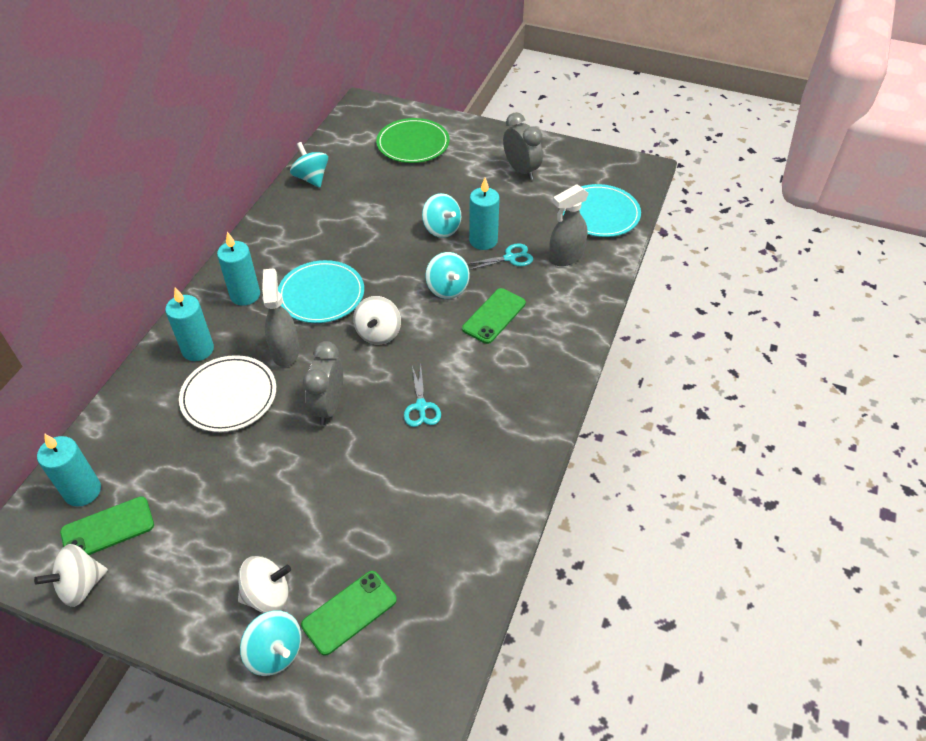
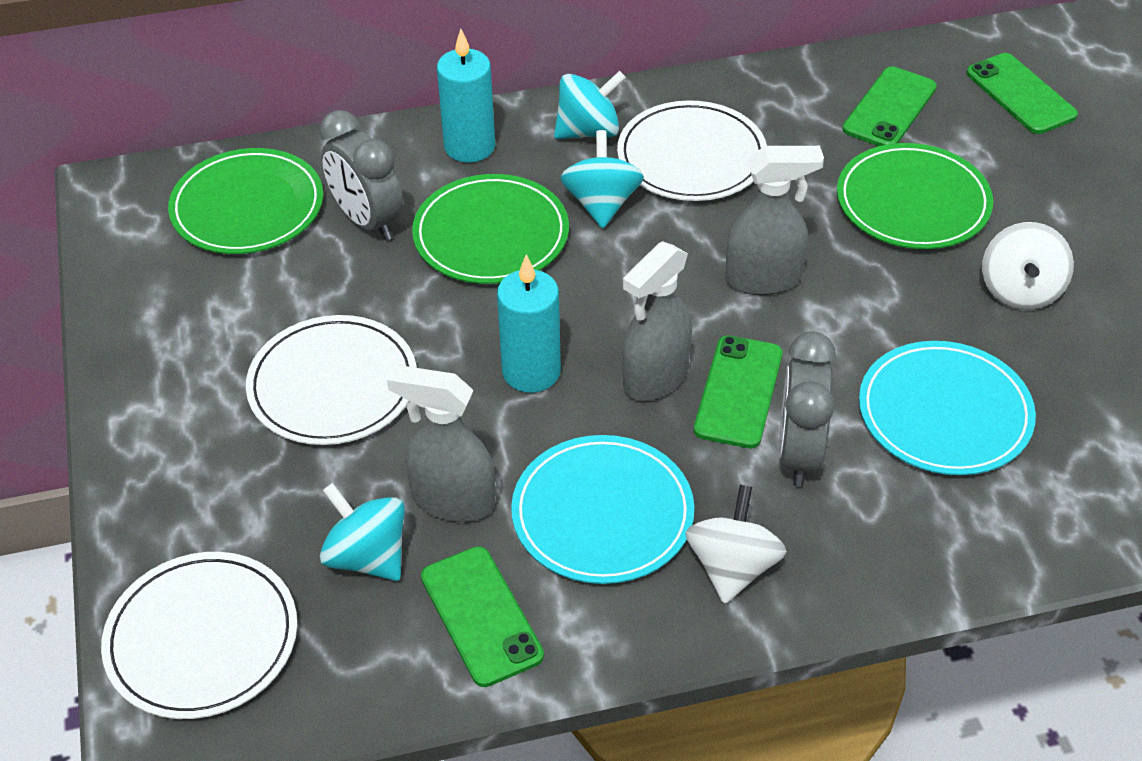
green phone: 3 -> 4
green plate: 1 -> 3
grey spray bottle: 2 -> 3
turquoise candle: 4 -> 2
turquoise scissors: 2 -> 0
turquoise spinning top: 4 -> 3
white plate: 1 -> 3
white spinning top: 3 -> 2

